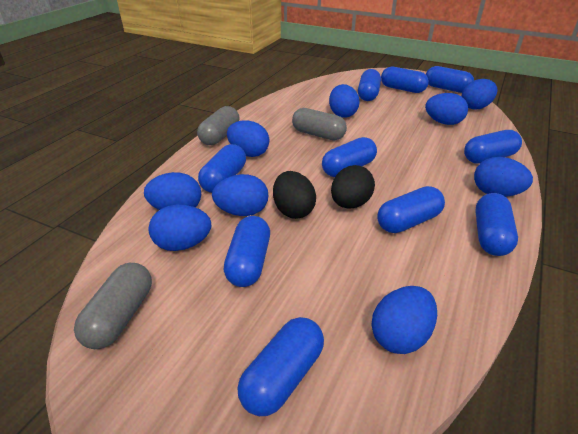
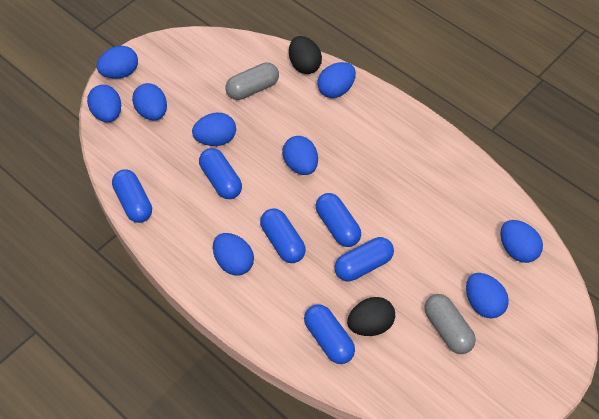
blue capsule: 10 -> 6
grey capsule: 3 -> 2

